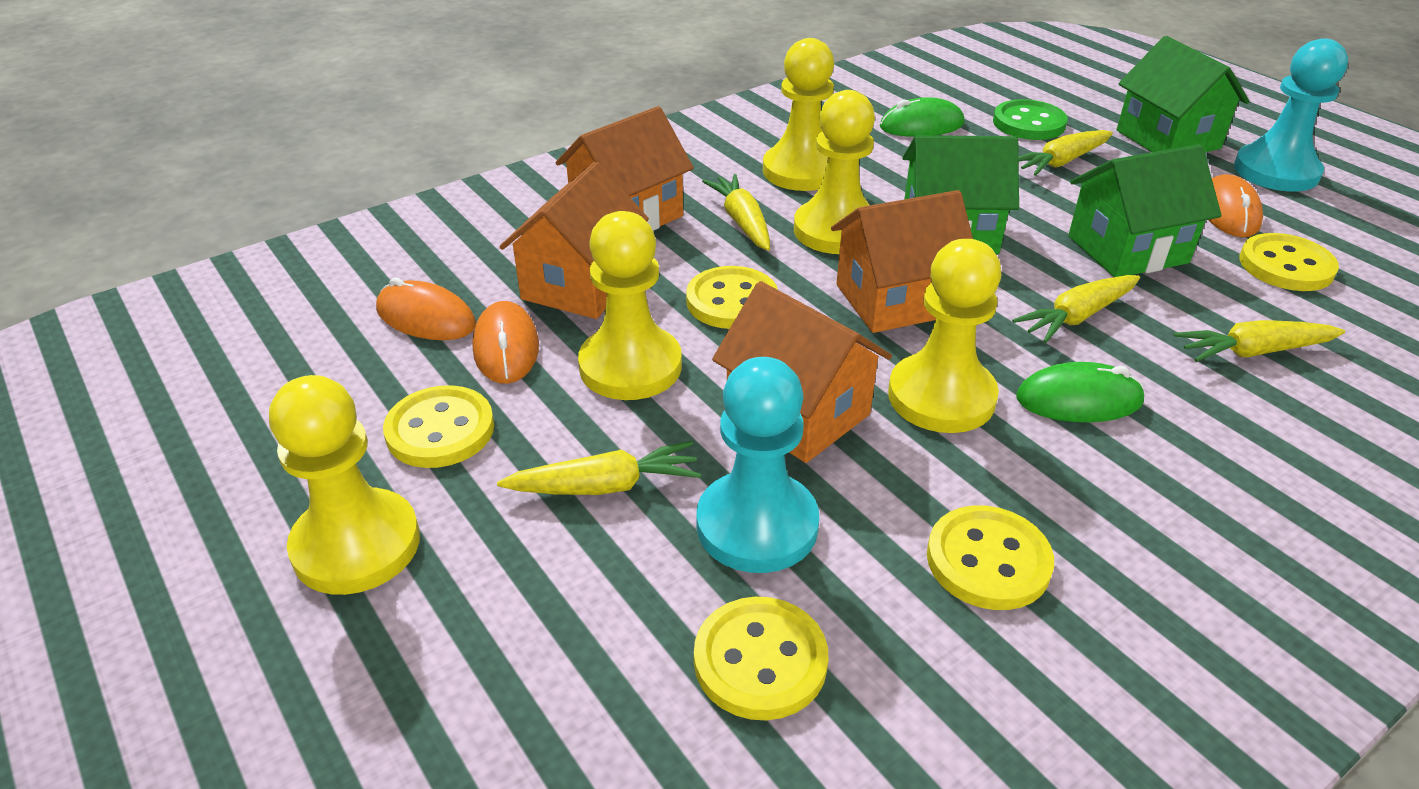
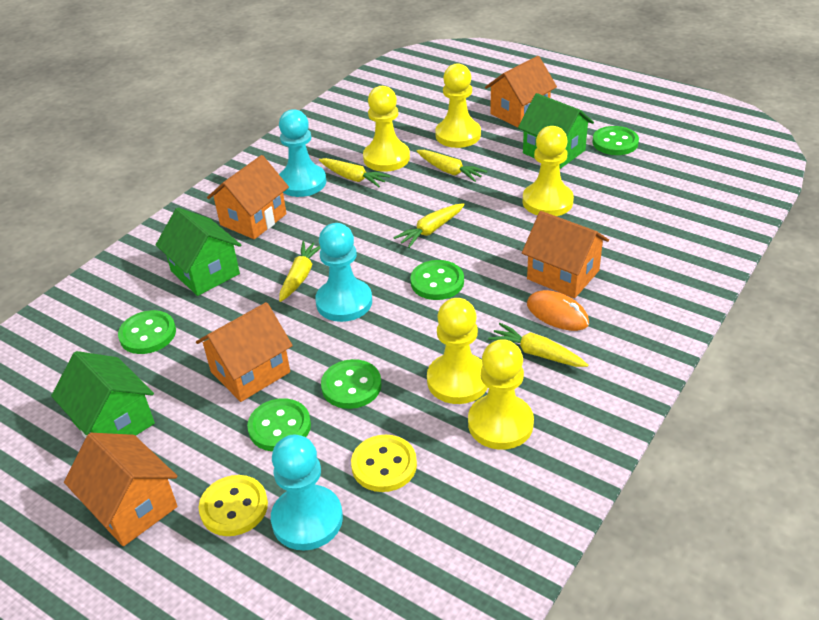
green button: 1 -> 5
green mouse: 2 -> 0
orange house: 4 -> 5
orange mouse: 3 -> 1
turquoise pawn: 2 -> 3
yellow button: 5 -> 2

